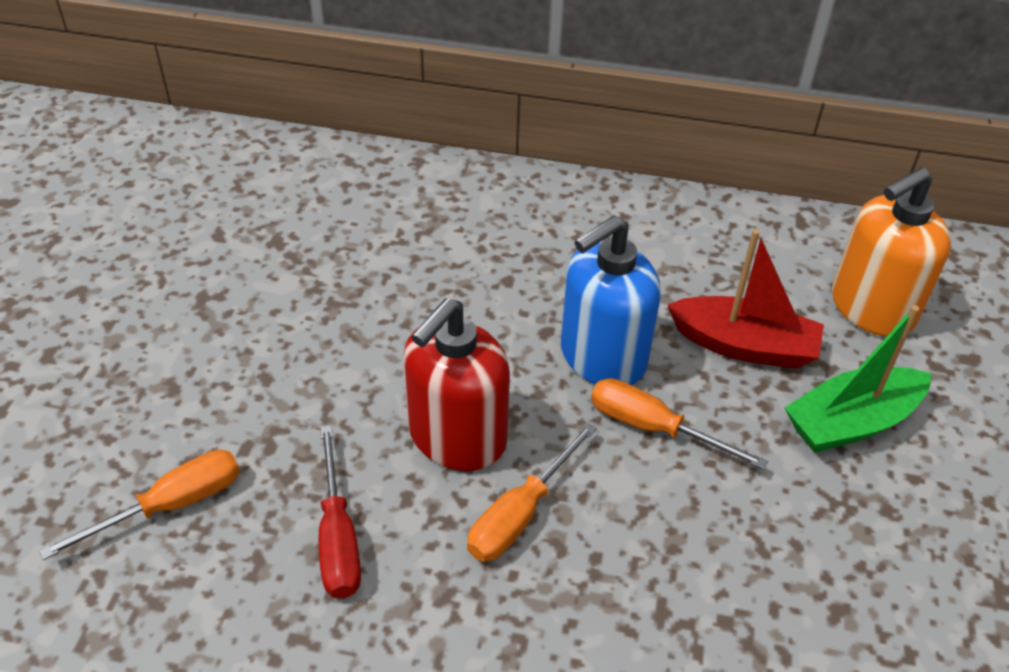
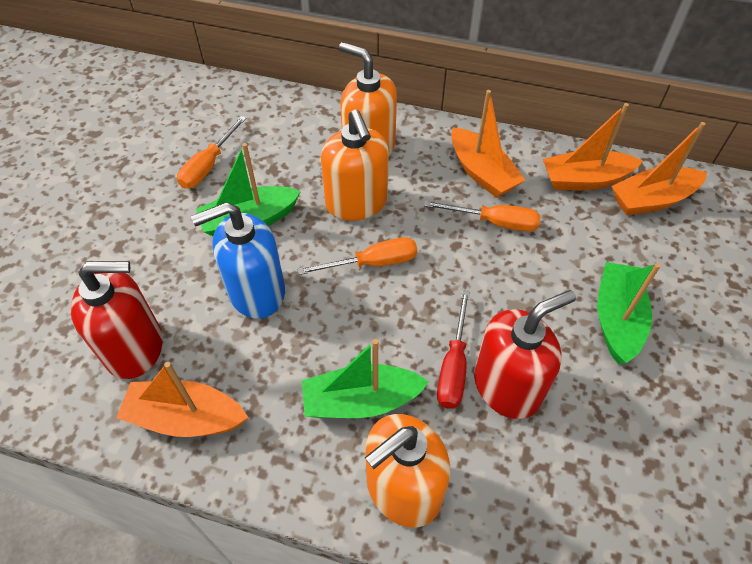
green boat: 1 -> 3
orange boat: 0 -> 4
orange soap dispenser: 1 -> 3
red boat: 1 -> 0
red soap dispenser: 1 -> 2

